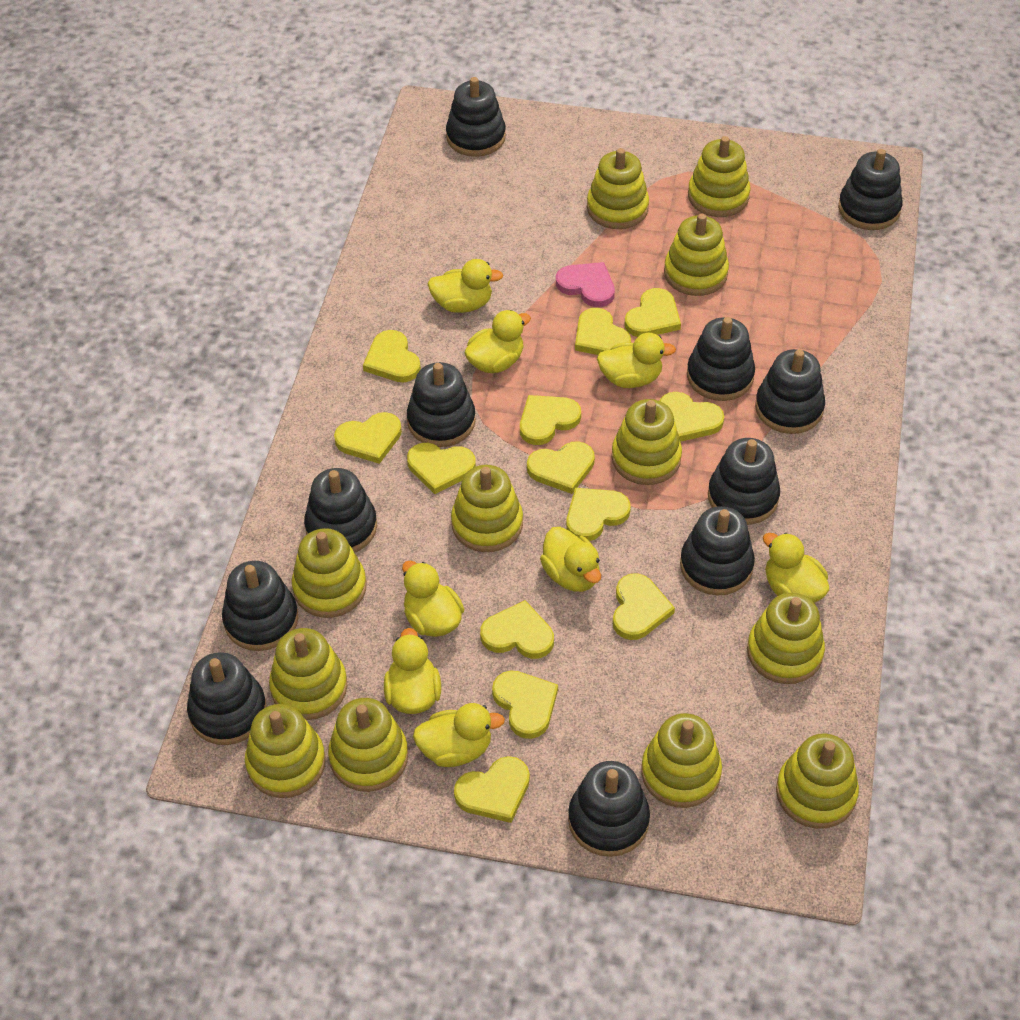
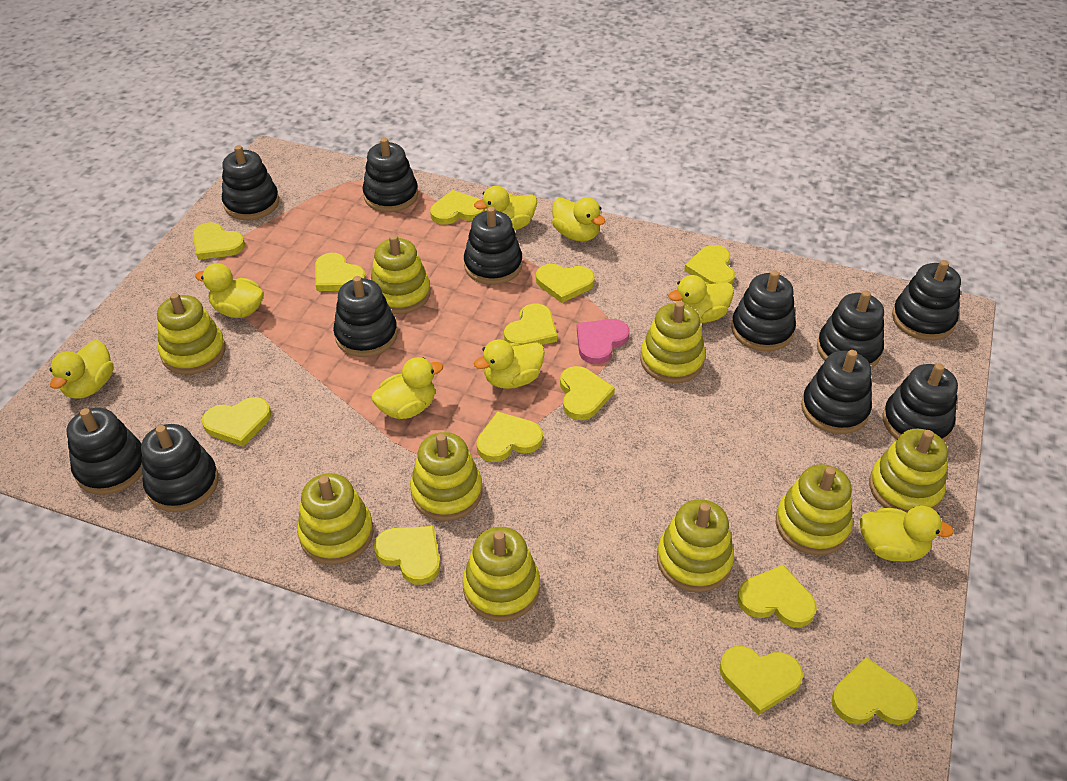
yellow stacking toy: 12 -> 9

